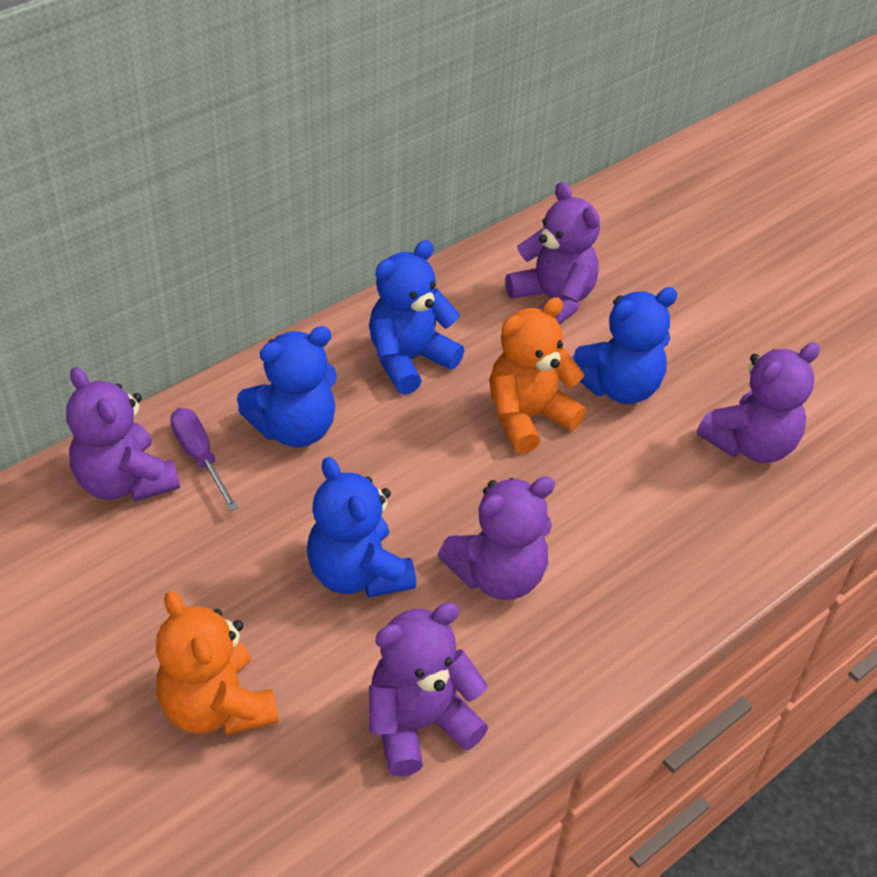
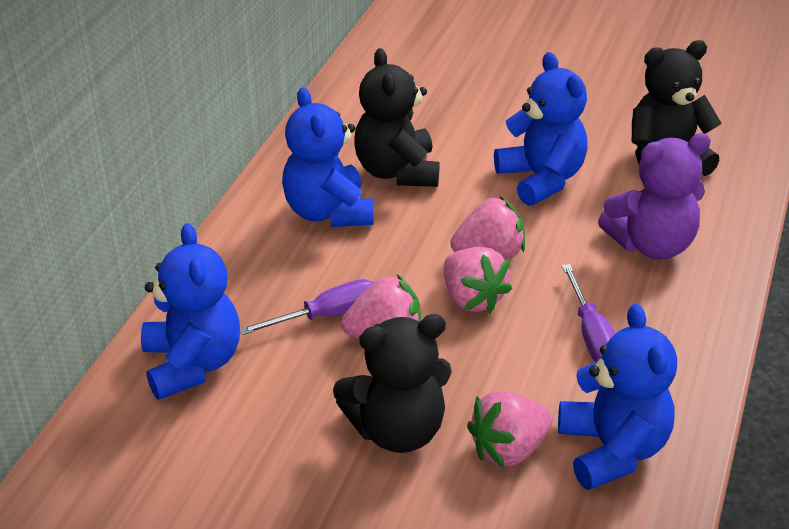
black teddy bear: 0 -> 3
orange teddy bear: 2 -> 0
pink strawberry: 0 -> 4
purple screwdriver: 1 -> 2
purple teddy bear: 5 -> 1

